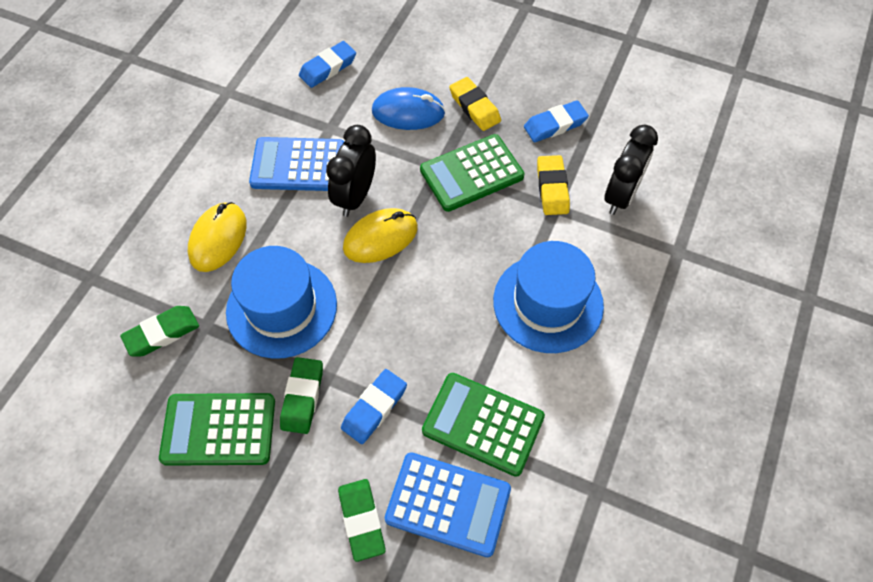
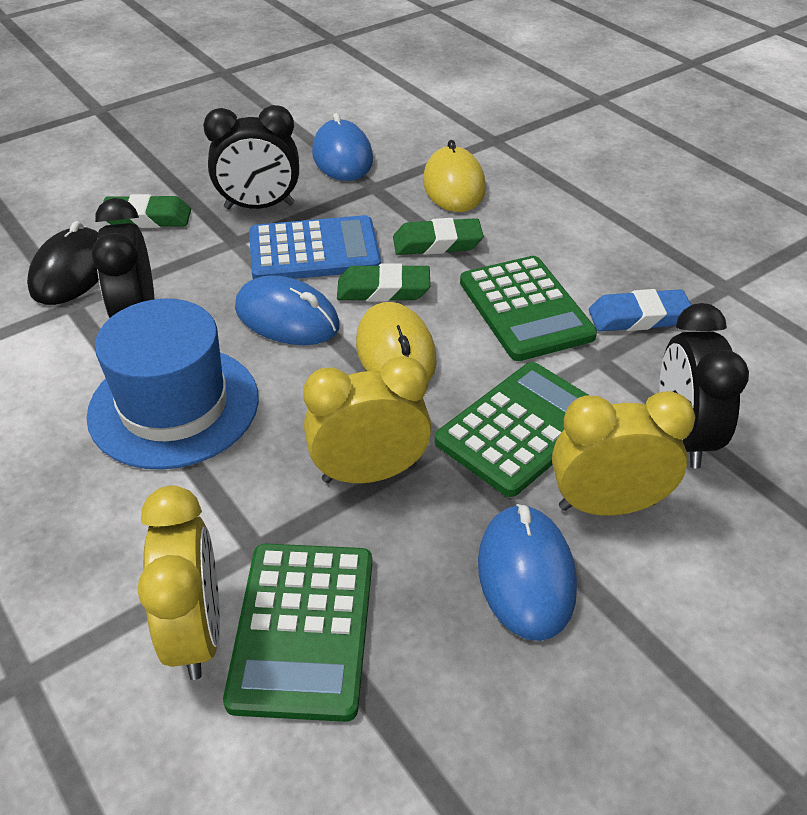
black clock: 2 -> 3
black mouse: 0 -> 1
blue calculator: 2 -> 1
blue eraser: 3 -> 1
blue hat: 2 -> 1
blue mouse: 1 -> 3
yellow clock: 0 -> 3
yellow eraser: 2 -> 0

